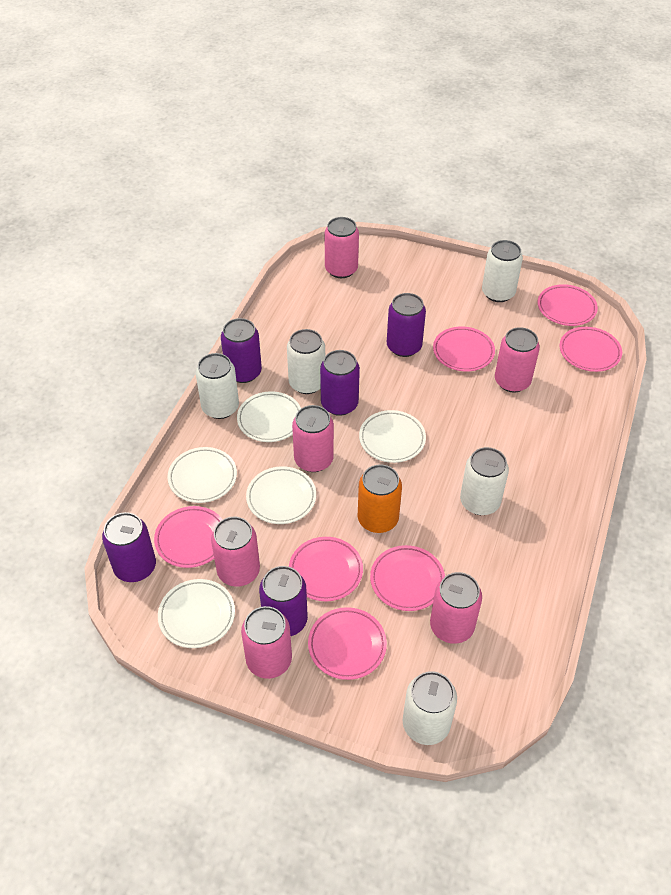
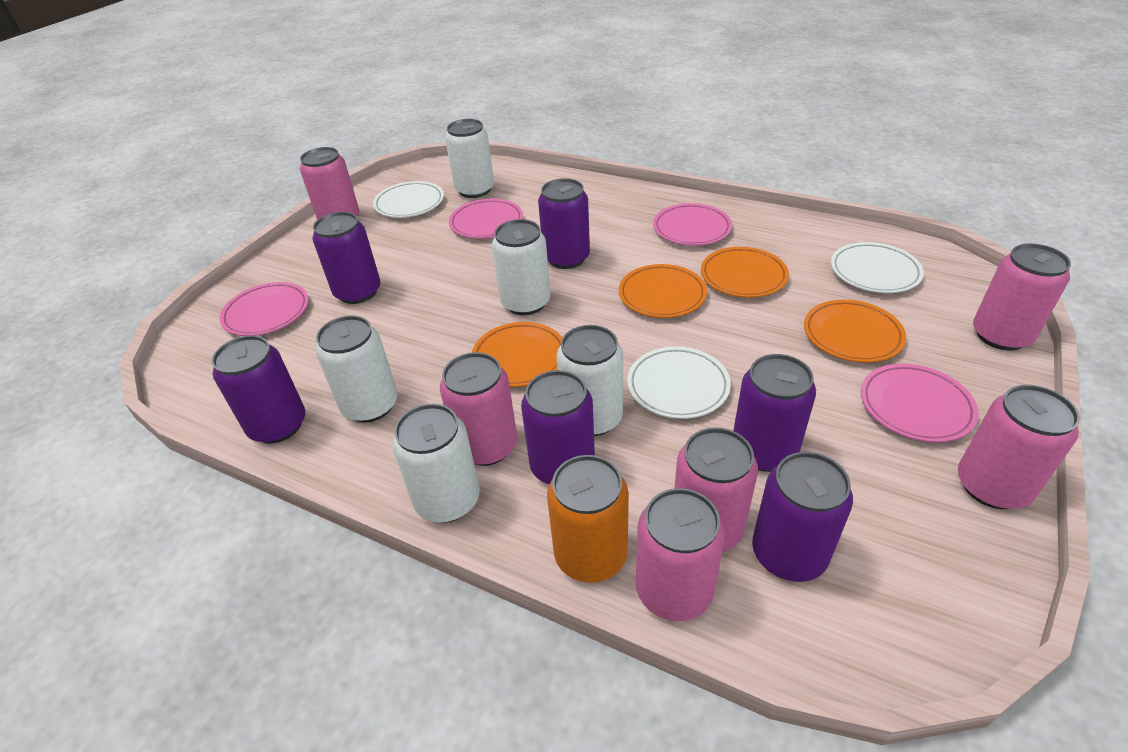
orange plate: 0 -> 4
pink plate: 7 -> 4
purple can: 5 -> 6
white plate: 5 -> 3

